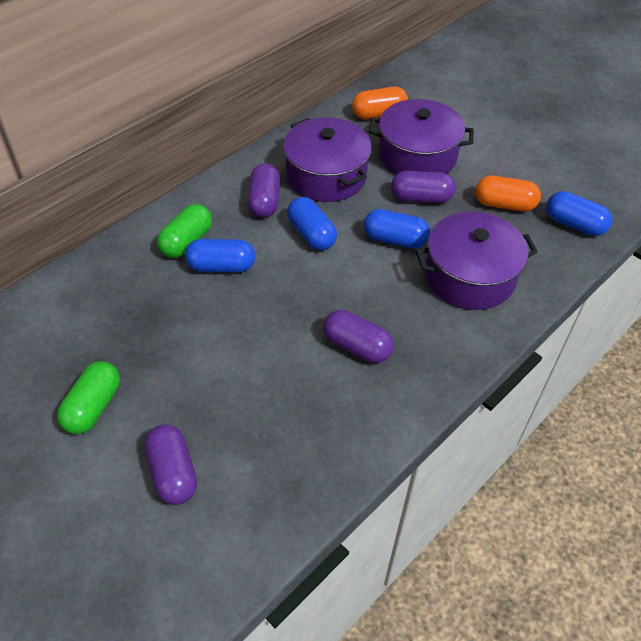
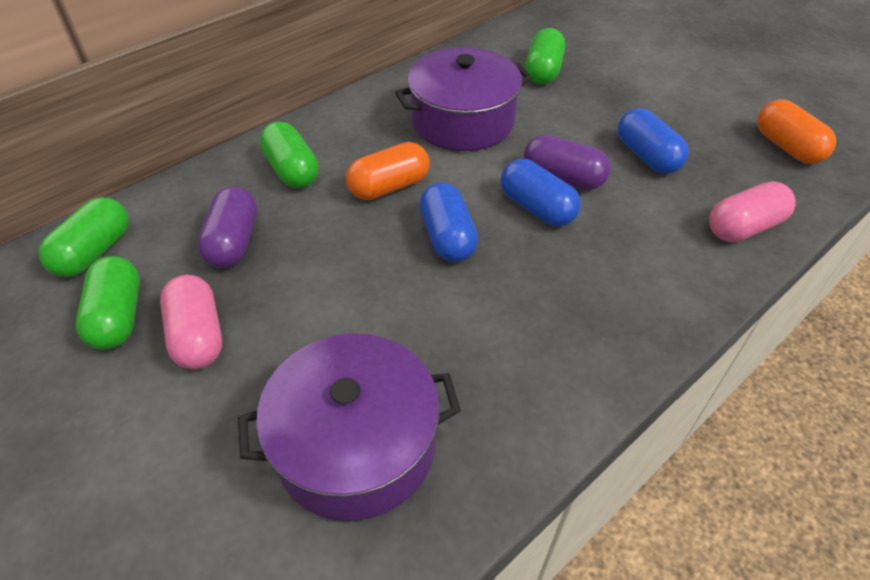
blue capsule: 4 -> 3
green capsule: 2 -> 4
pink capsule: 0 -> 2
purple capsule: 4 -> 2
purple pot: 3 -> 2

